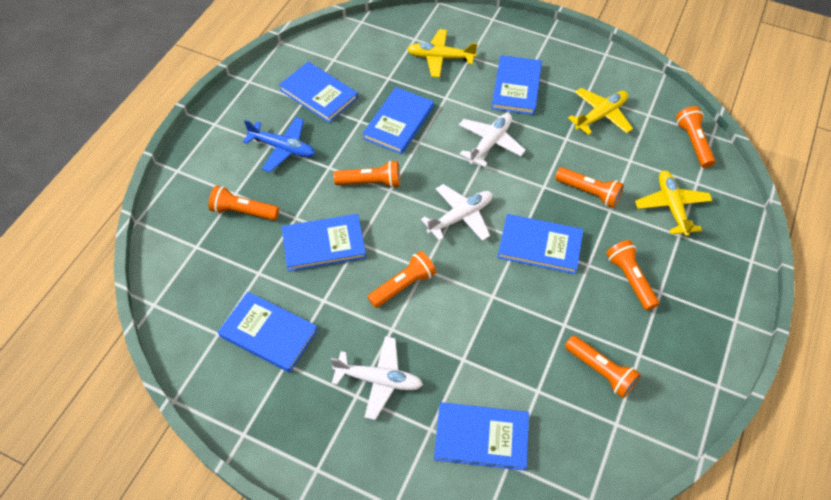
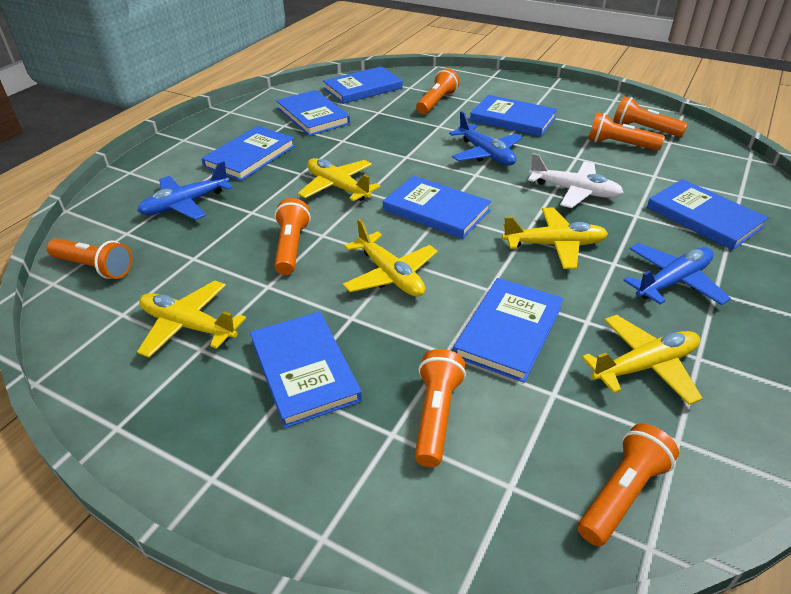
blue book: 7 -> 8
blue plane: 1 -> 3
white plane: 3 -> 1
yellow plane: 3 -> 5

